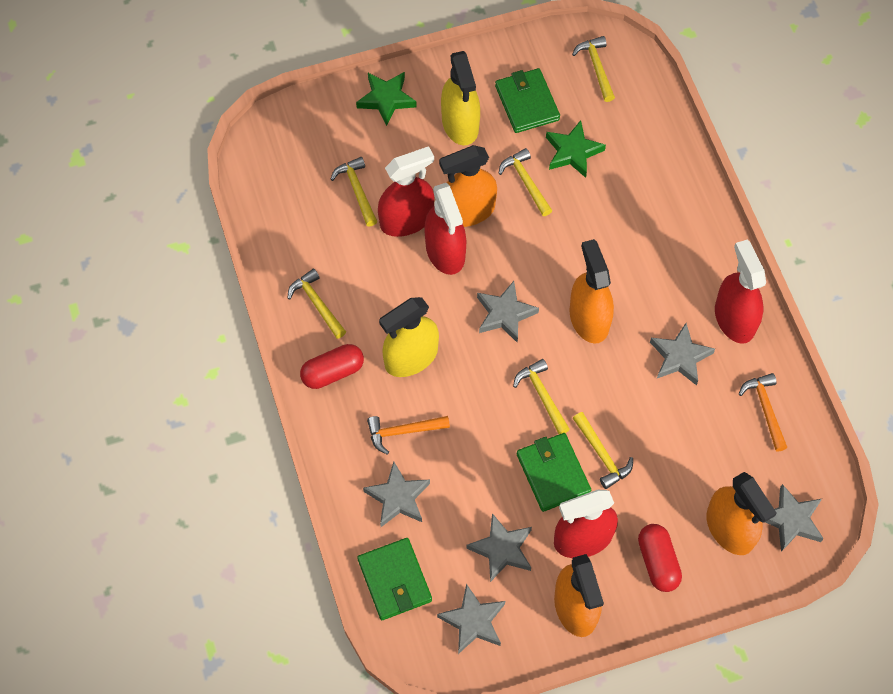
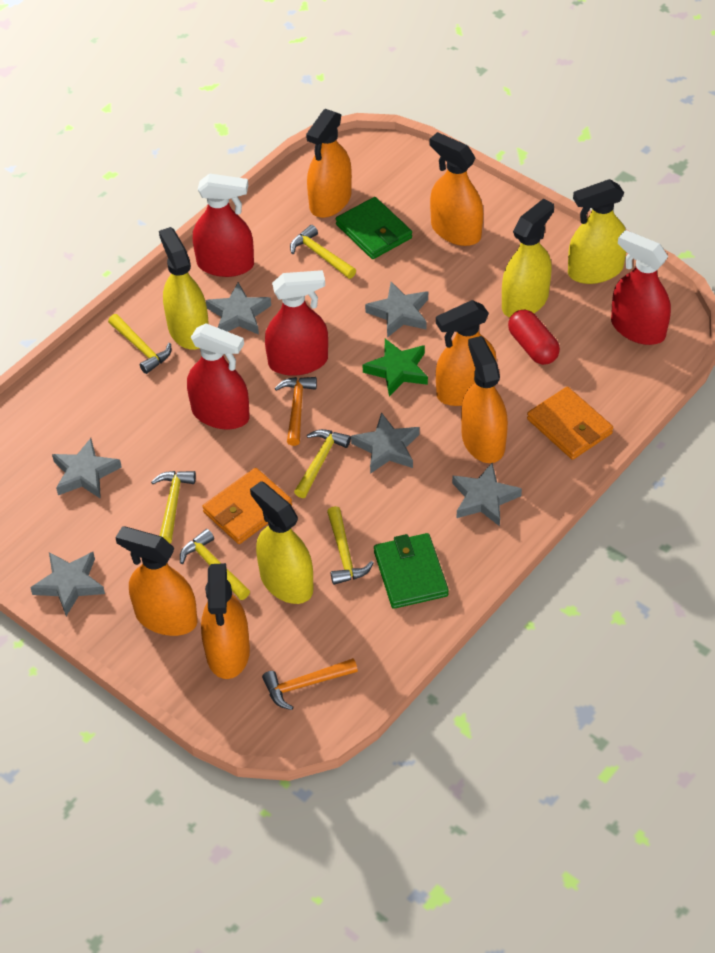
green star: 2 -> 1
green wallet: 3 -> 2
orange spray bottle: 4 -> 6
orange wallet: 0 -> 2
red capsule: 2 -> 1
yellow spray bottle: 2 -> 4

